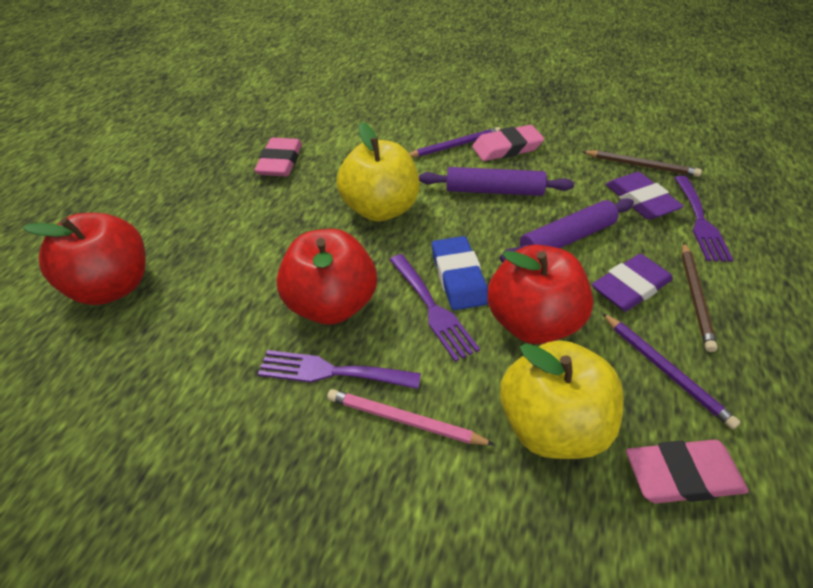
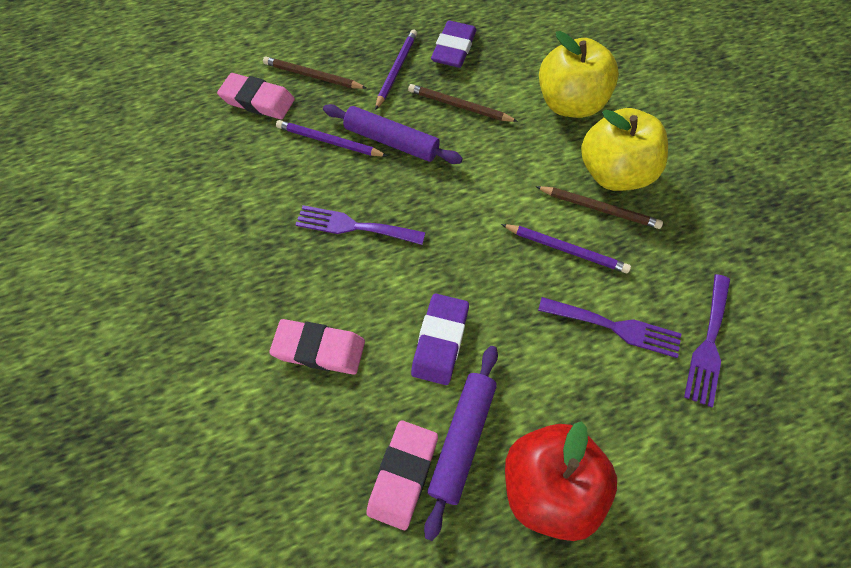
blue eraser: 1 -> 0
brown pencil: 2 -> 3
pink pencil: 1 -> 0
purple pencil: 2 -> 3
red apple: 3 -> 1

